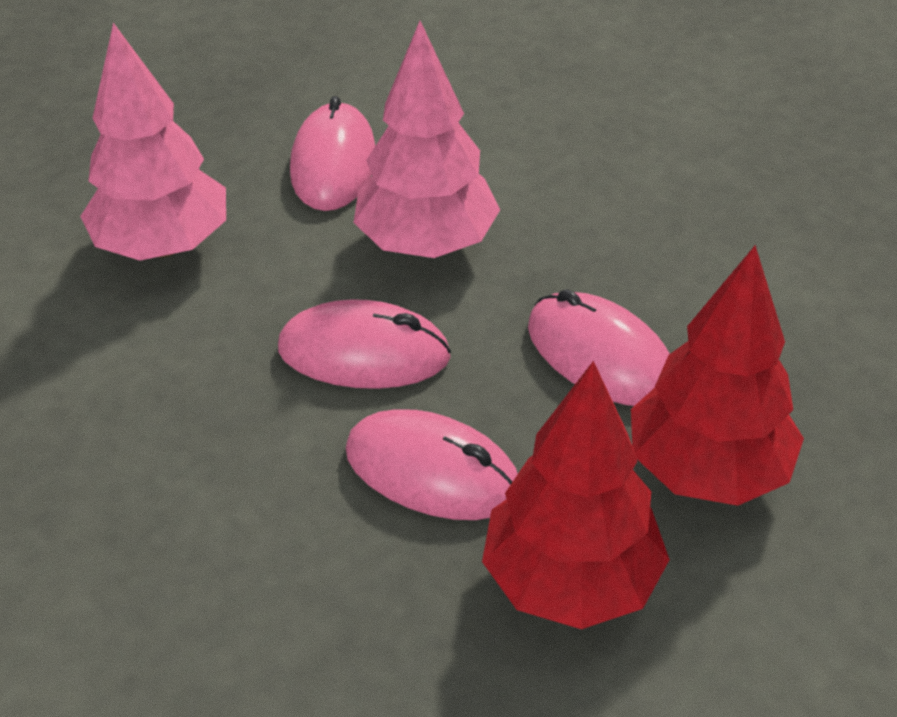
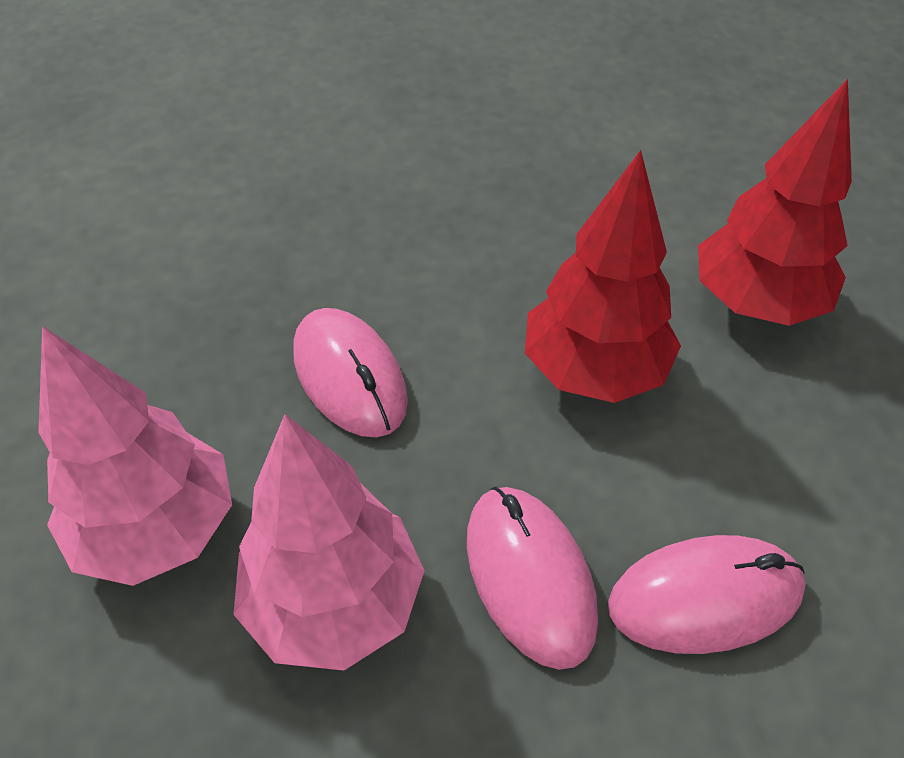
pink mouse: 4 -> 3

